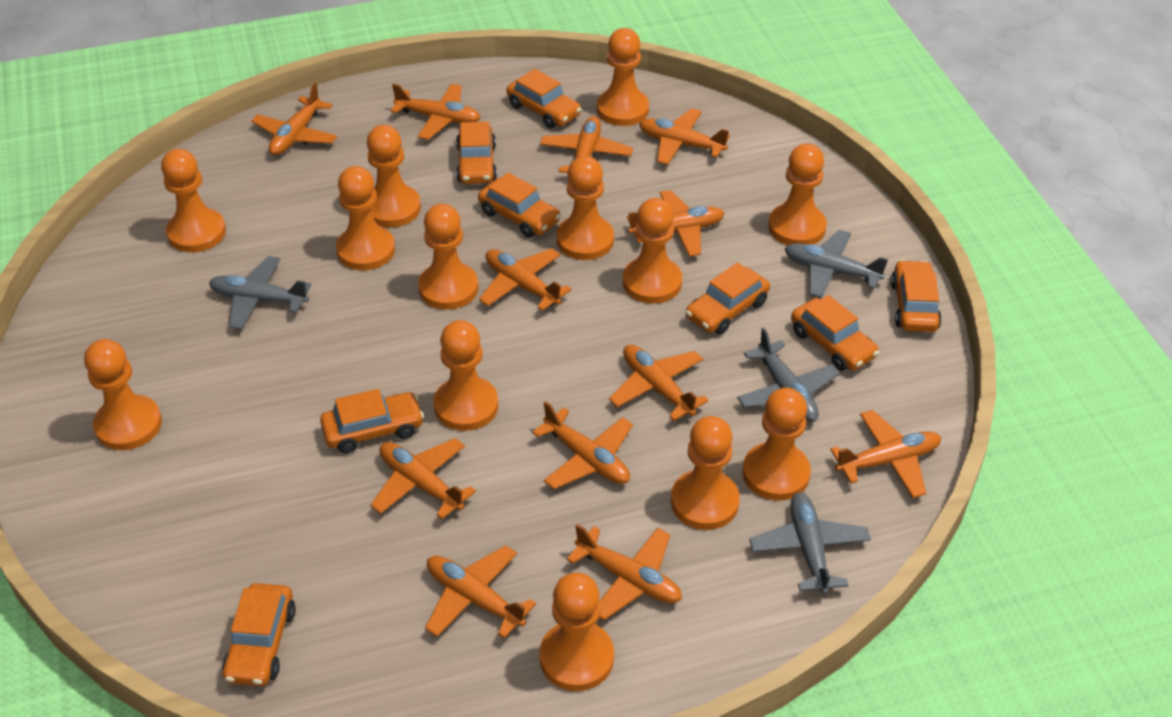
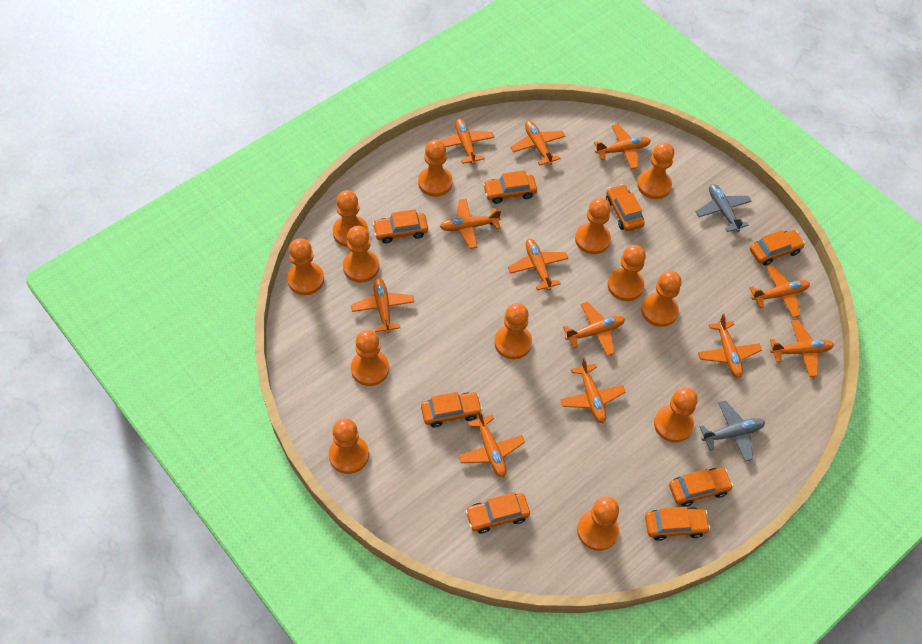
grey plane: 4 -> 2

